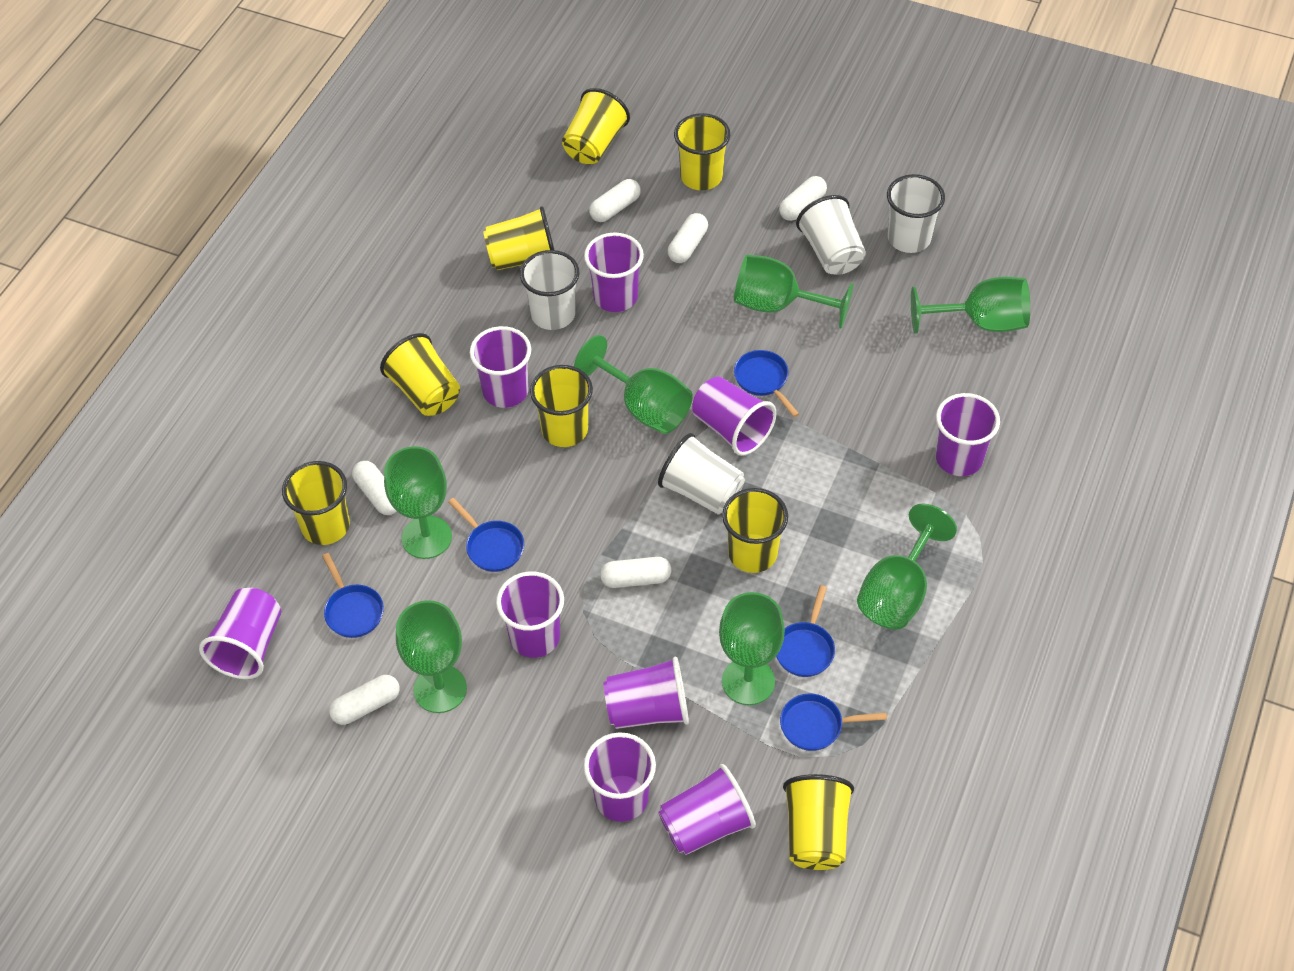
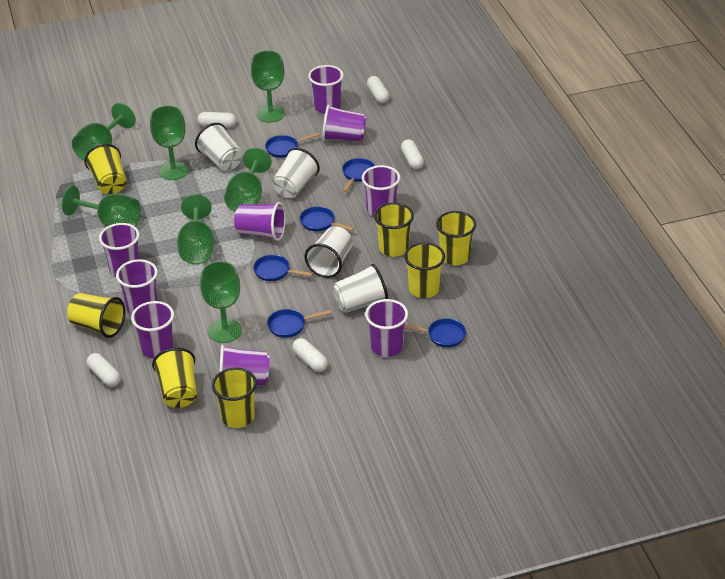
blue pan: 5 -> 6
white capsule: 6 -> 5
yellow cup: 8 -> 7

